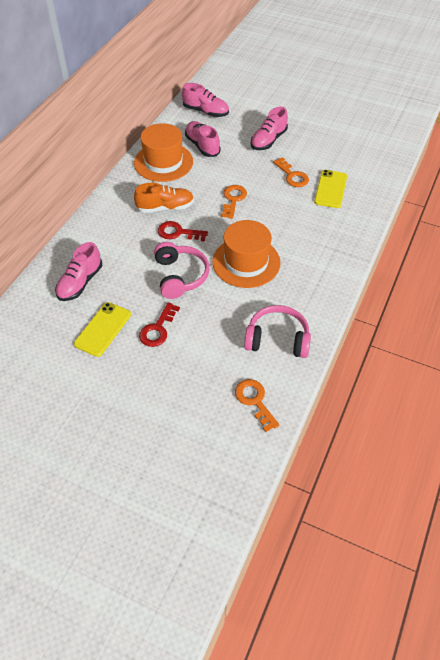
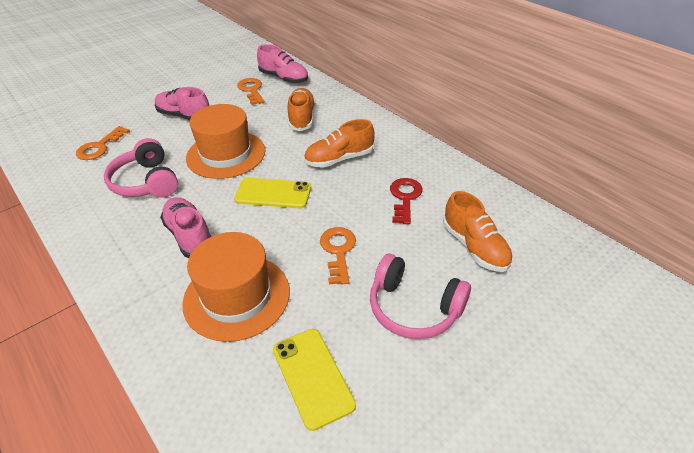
orange shoe: 1 -> 3
pink shoe: 4 -> 3
red key: 2 -> 1

